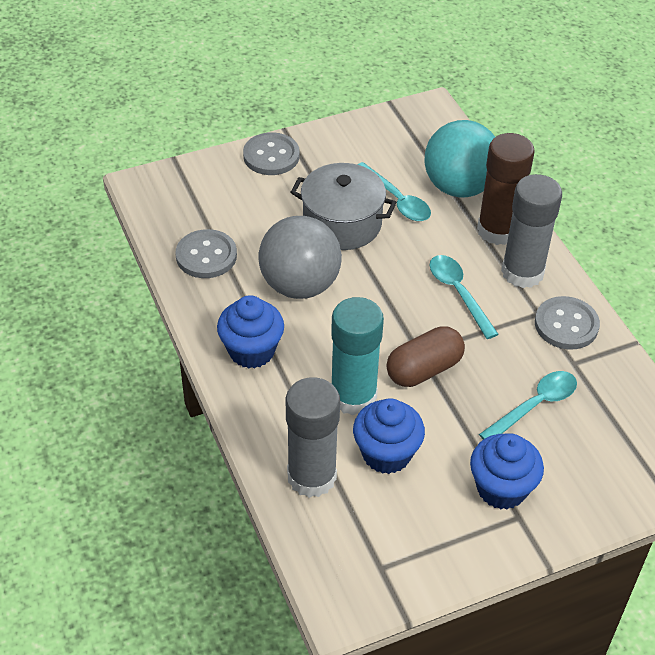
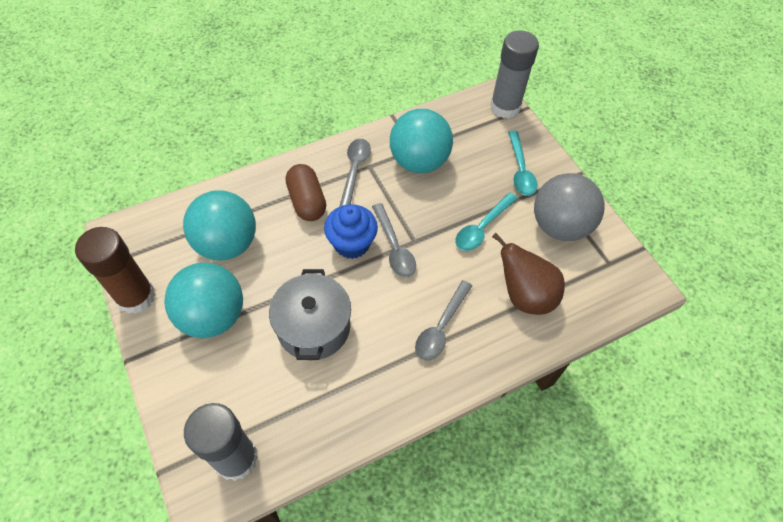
blue cupcake: 3 -> 1
brown pear: 0 -> 1
grey button: 3 -> 0
grey spoon: 0 -> 3
turquoise ball: 1 -> 3
turquoise glue stick: 1 -> 0
turquoise spoon: 3 -> 2

